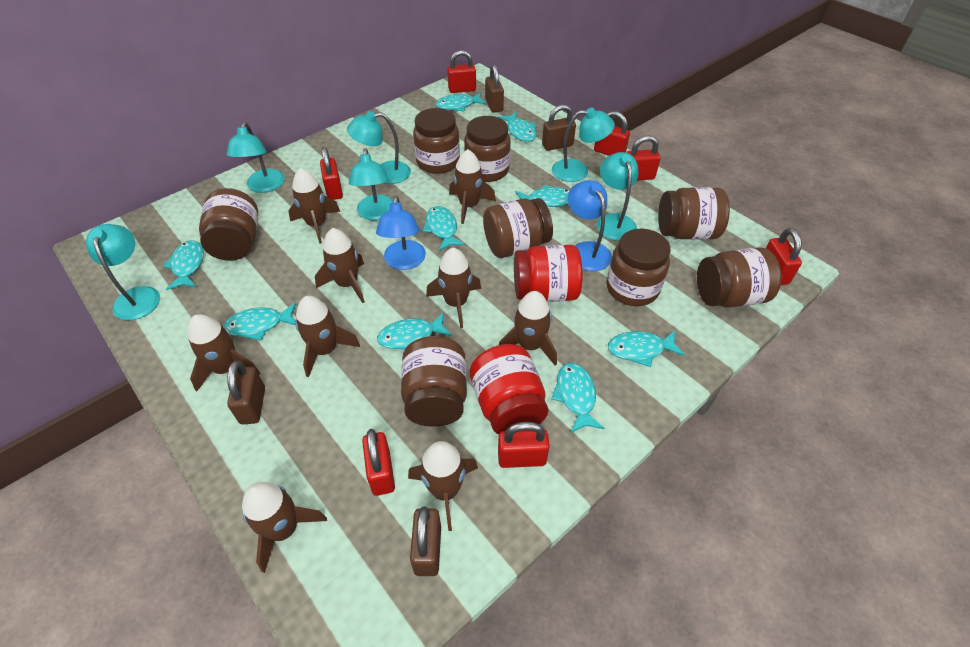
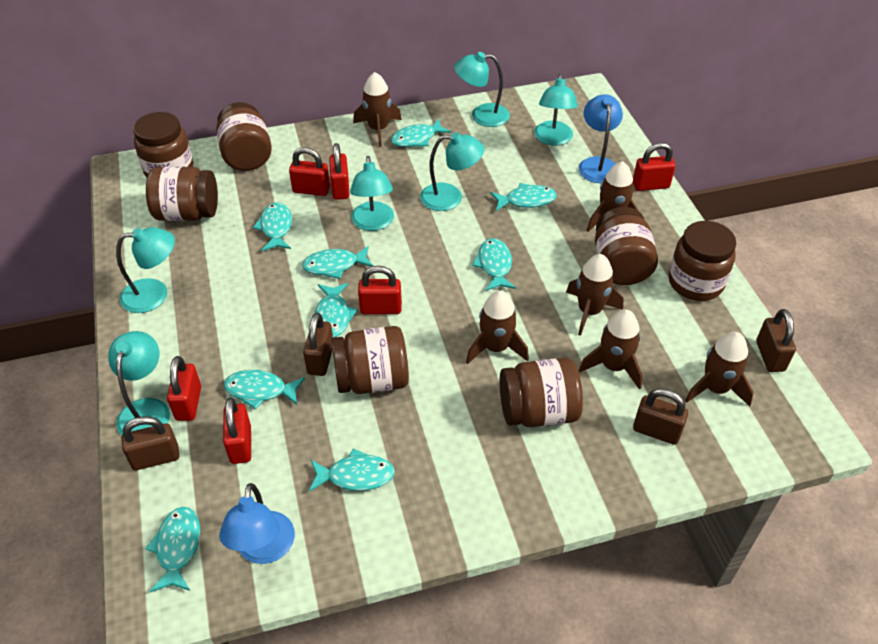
brown jar: 8 -> 7
brown rocket: 9 -> 6
red jar: 2 -> 0
red padlock: 7 -> 6

